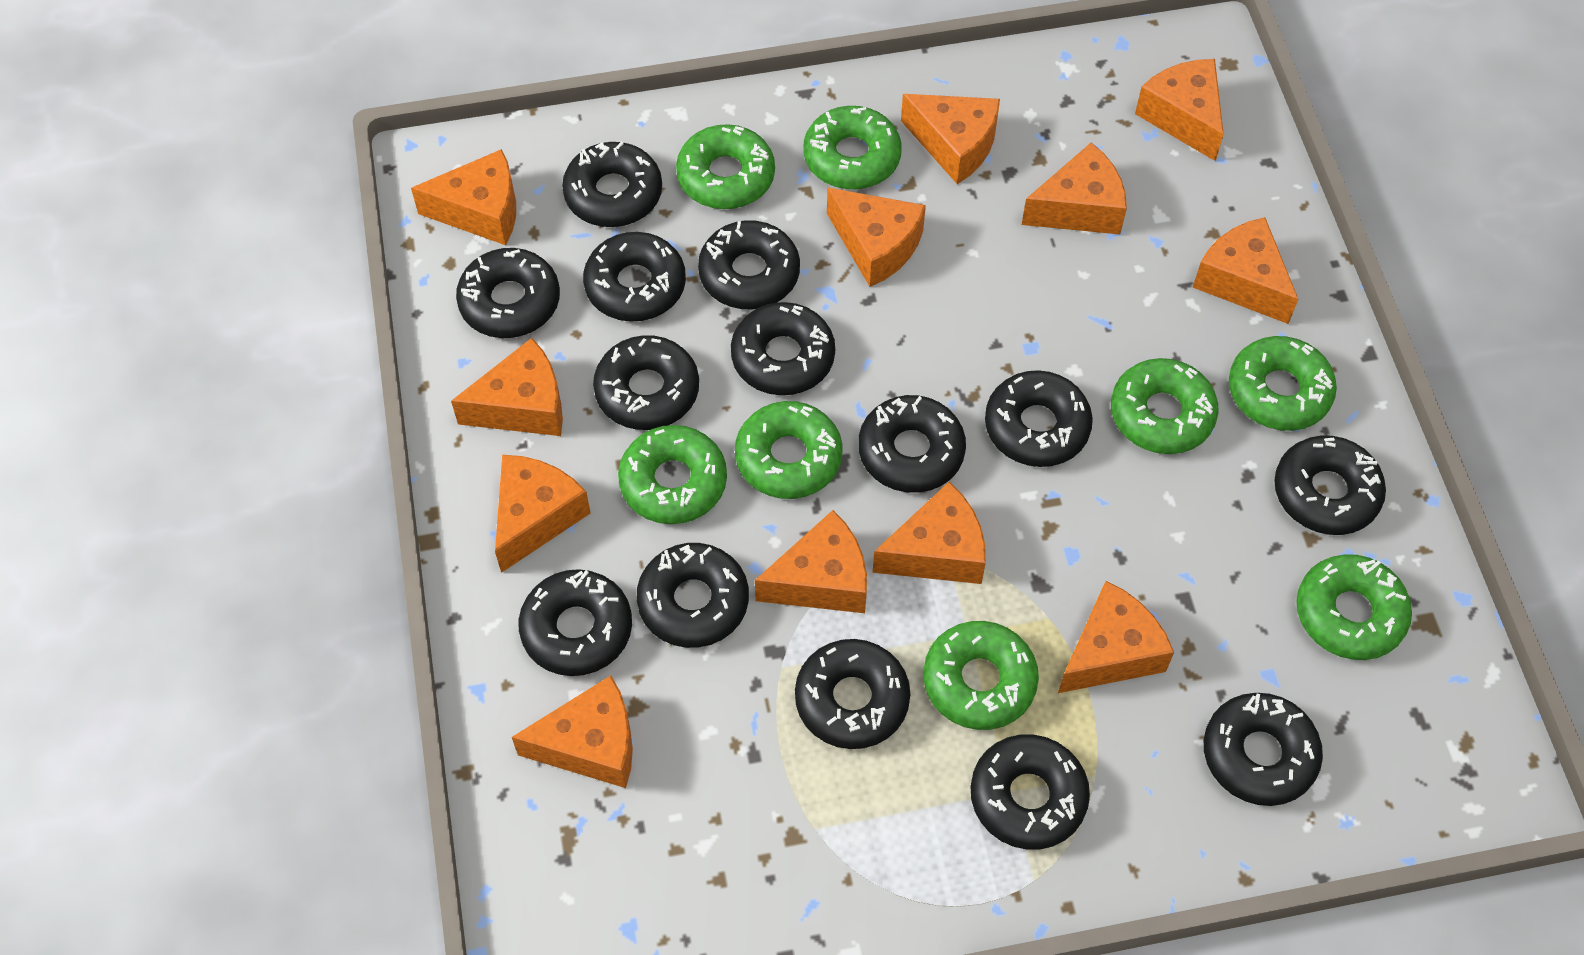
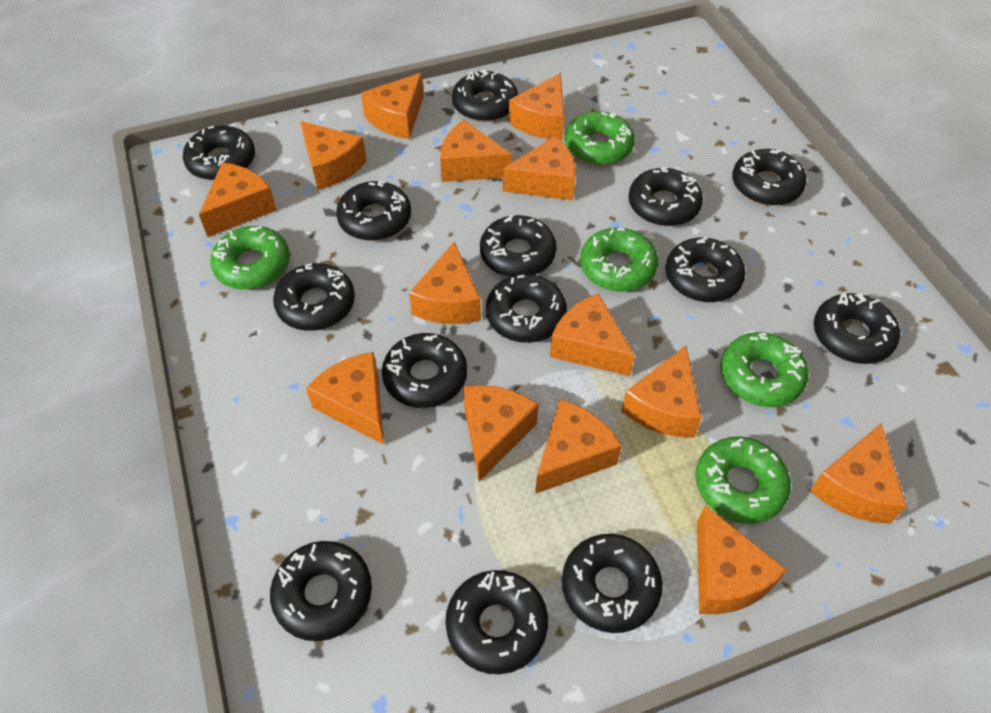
green donut: 8 -> 5
orange cheese: 12 -> 14

